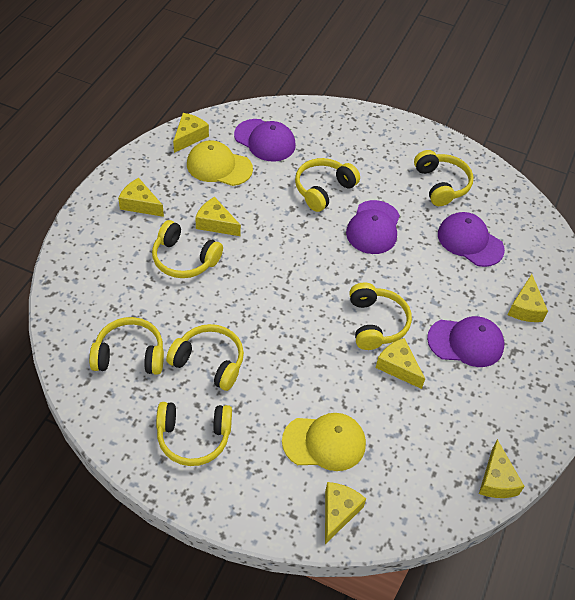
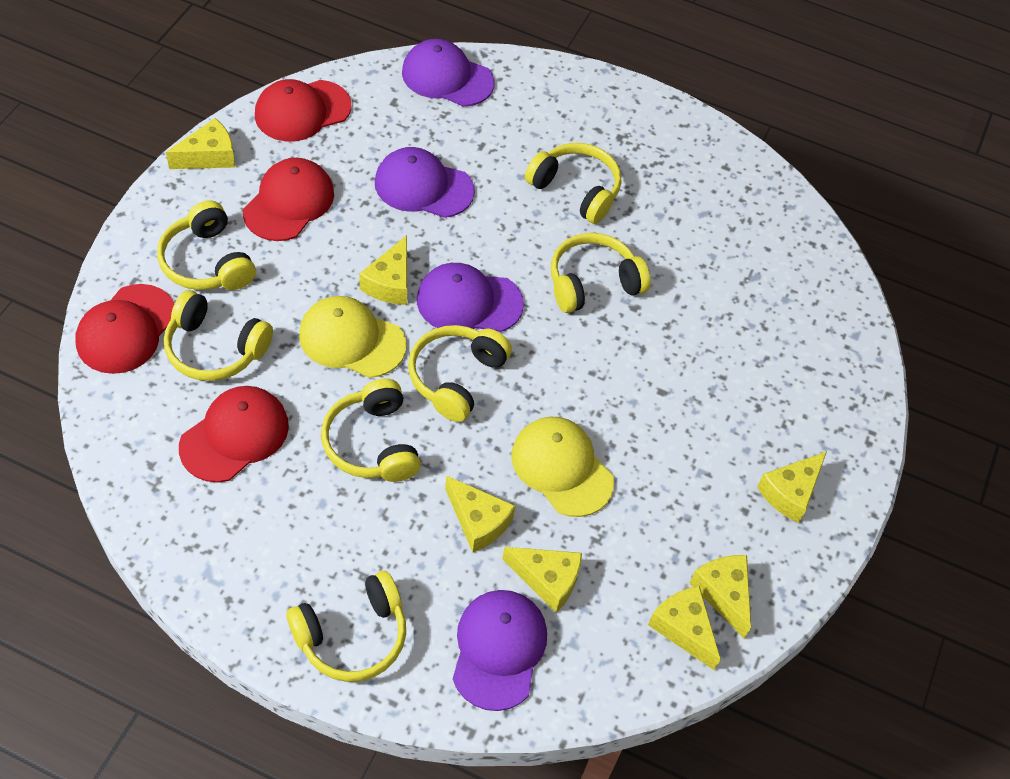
red cap: 0 -> 4

